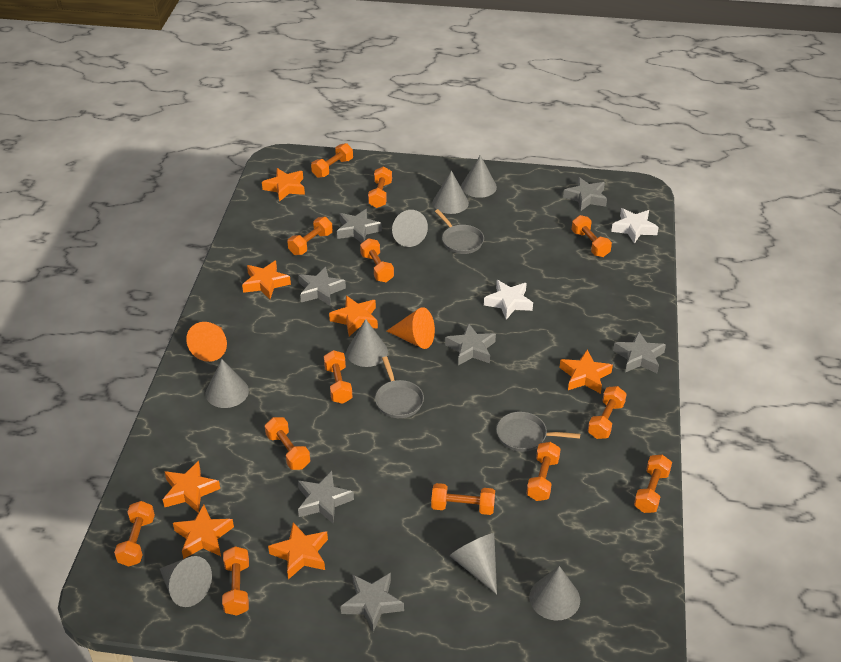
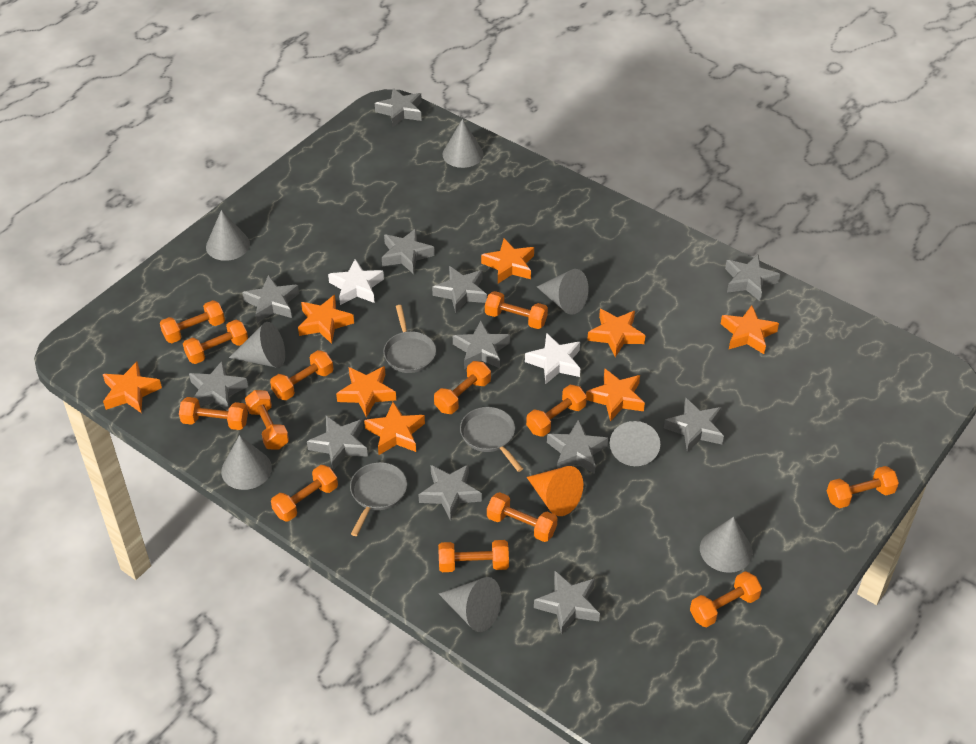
grey star: 7 -> 12
orange cone: 2 -> 1
orange star: 7 -> 8

